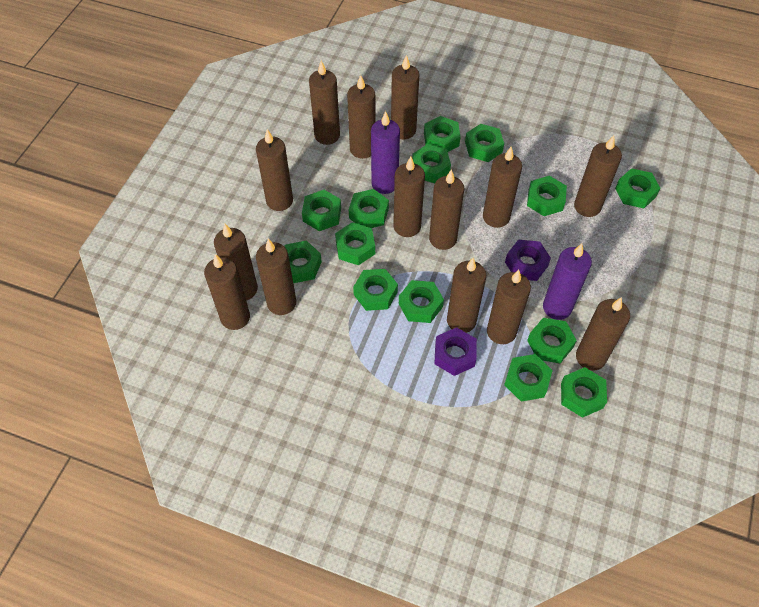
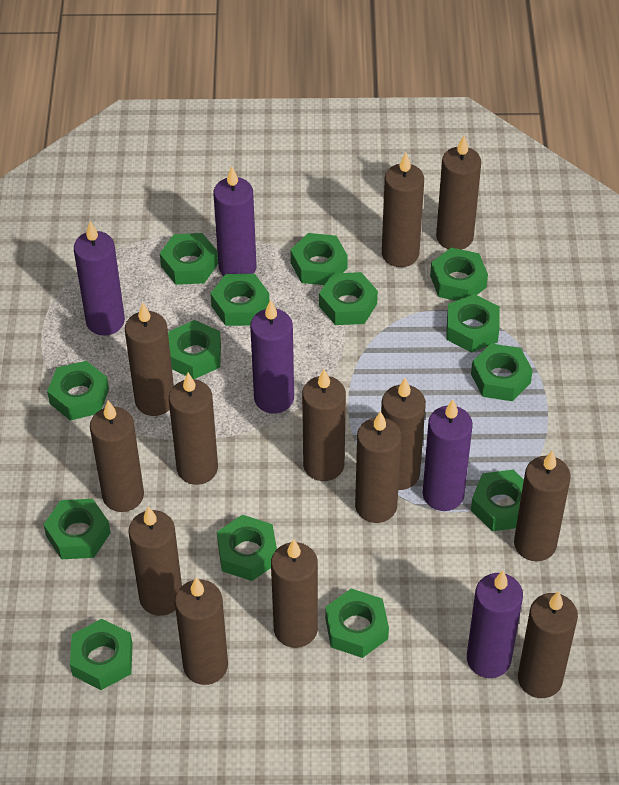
brown candle: 14 -> 13
purple candle: 2 -> 5
purple nut: 2 -> 0

